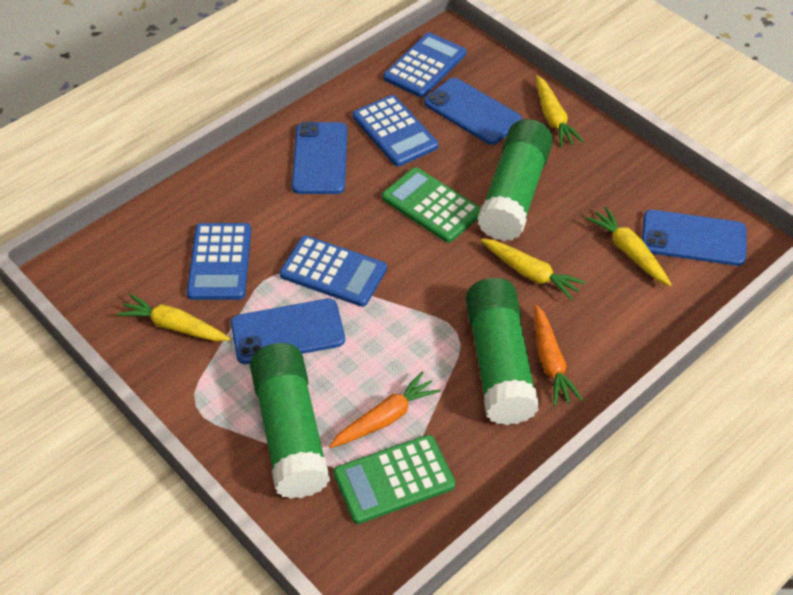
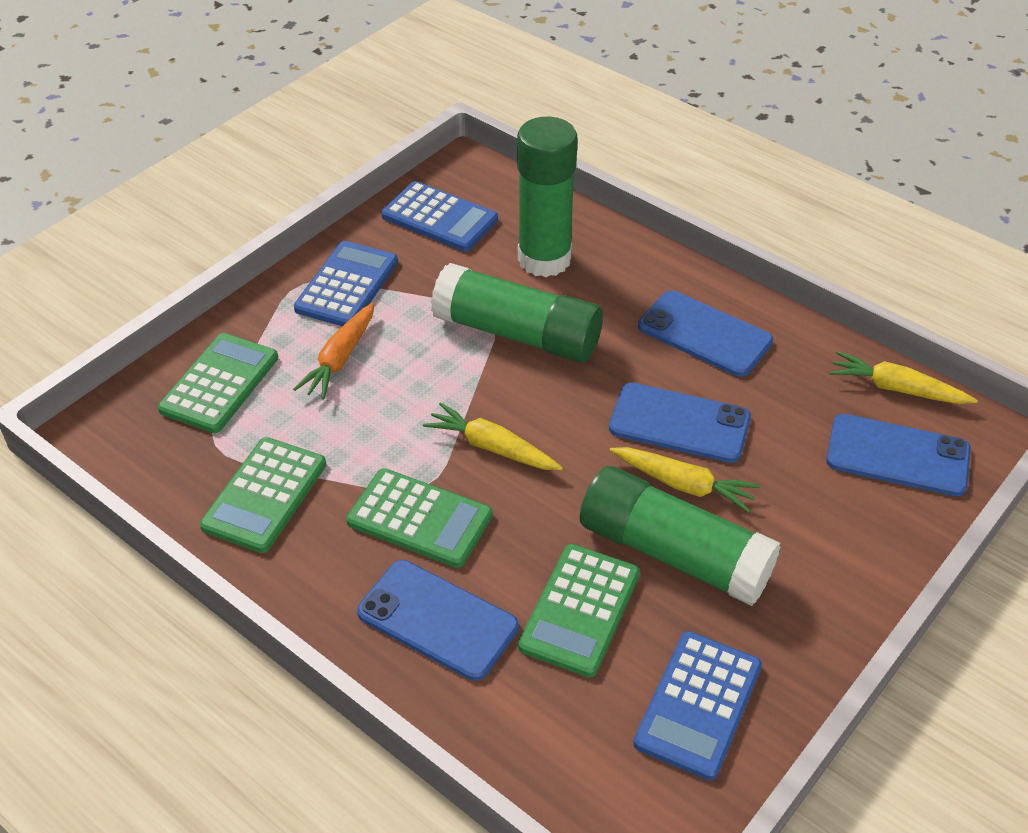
blue calculator: 4 -> 3
green calculator: 2 -> 4
orange carrot: 2 -> 1
yellow carrot: 4 -> 3

